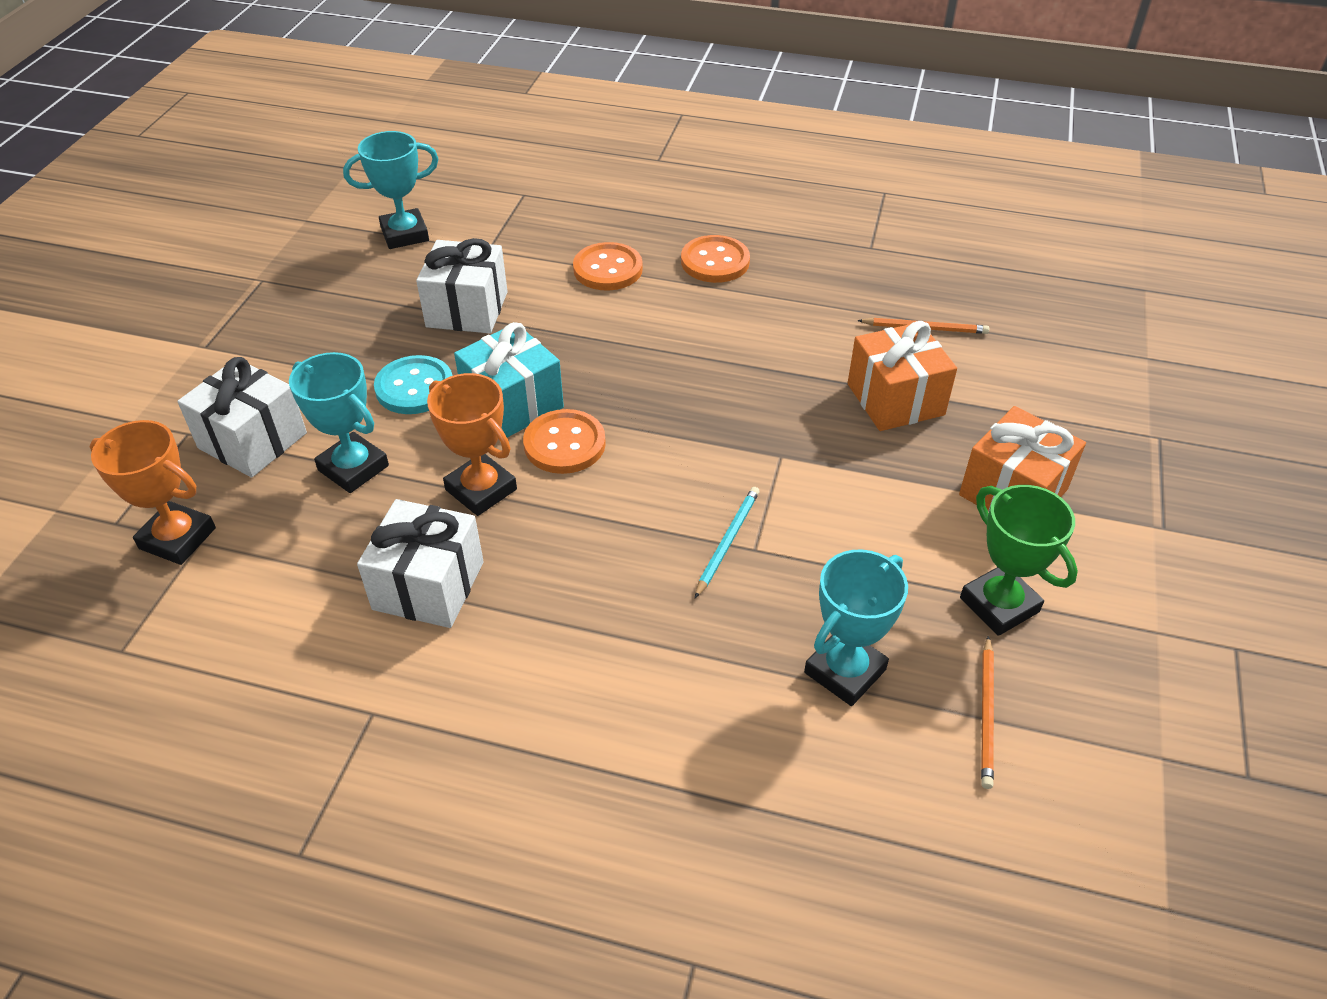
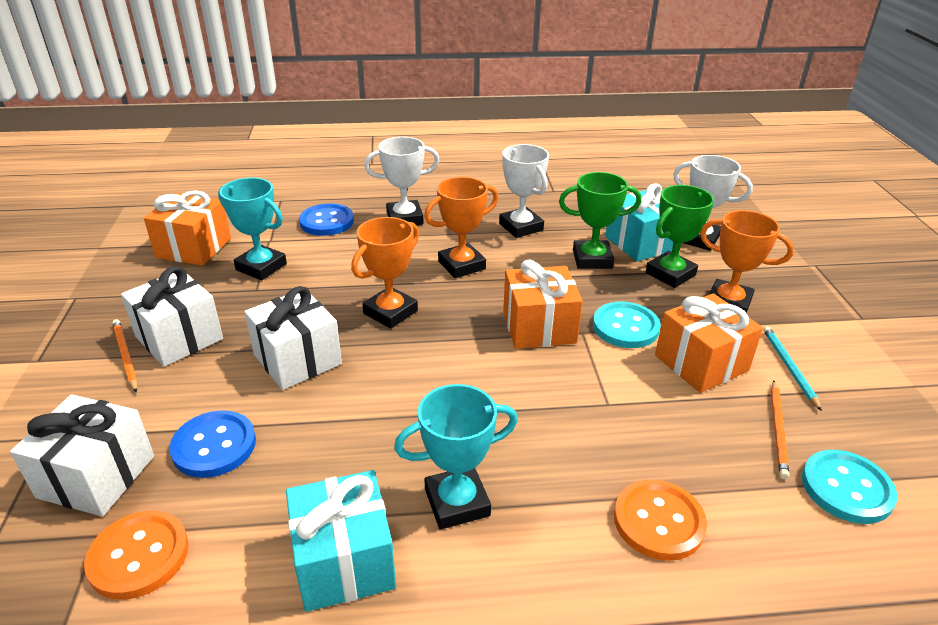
blue button: 0 -> 2
green trophy: 1 -> 2
orange button: 3 -> 2
orange gift: 2 -> 3
orange trophy: 2 -> 3
turquoise button: 1 -> 2
turquoise gift: 1 -> 2
turquoise trophy: 3 -> 2
white trophy: 0 -> 3

